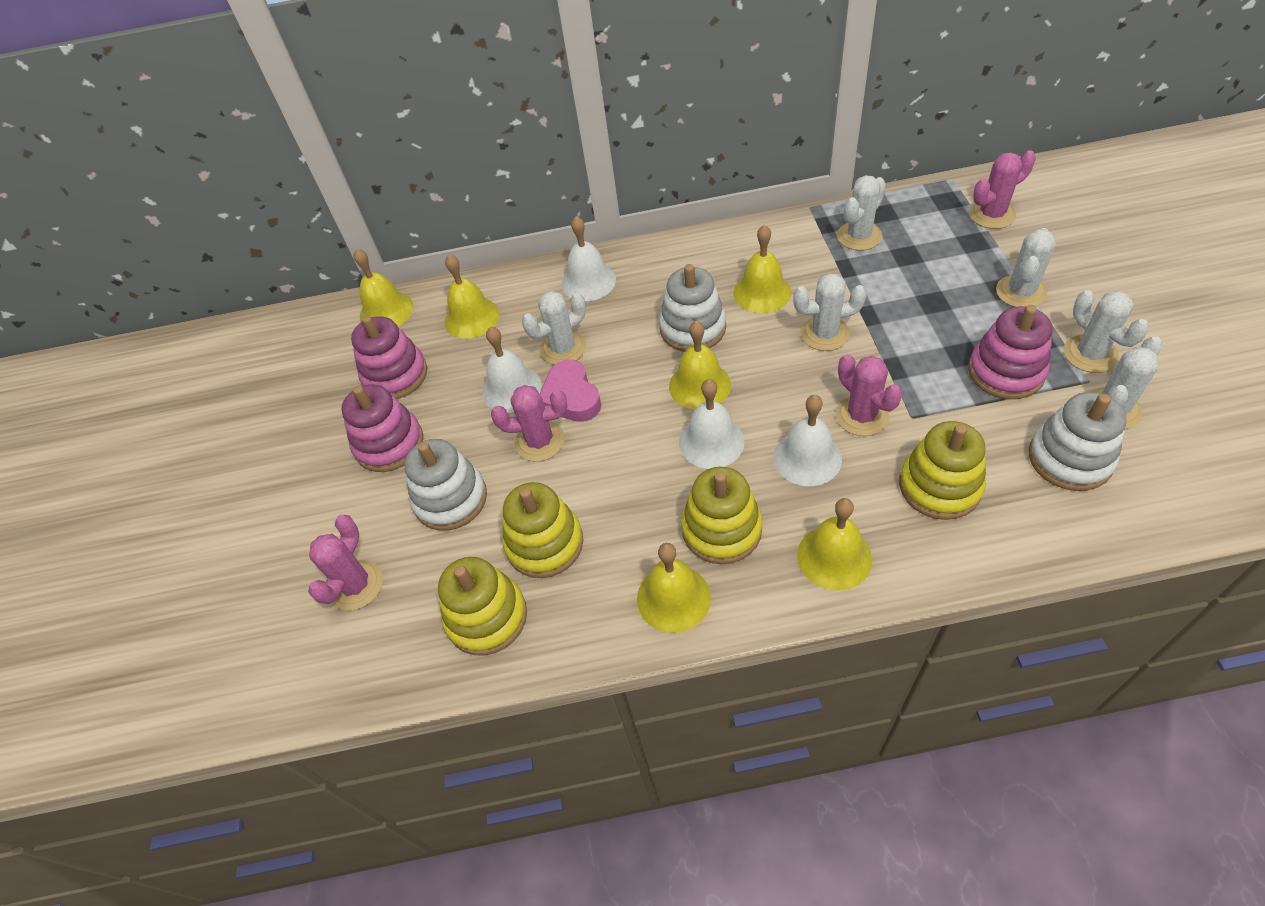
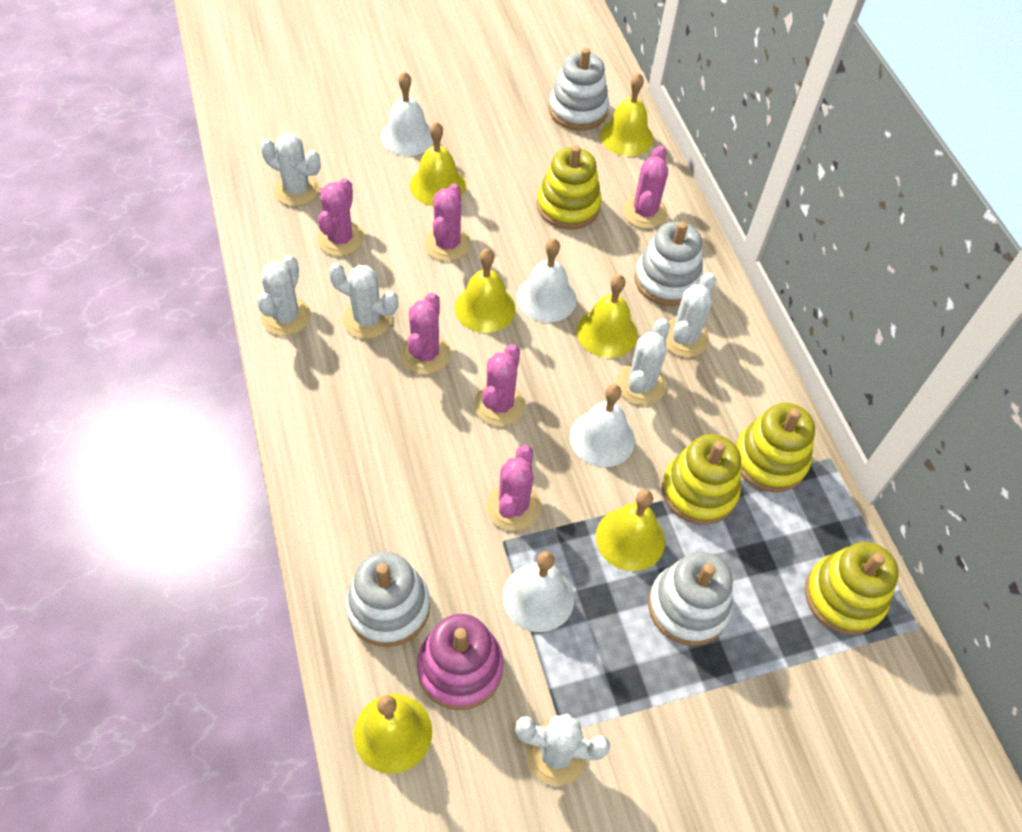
pink cactus: 4 -> 6
pink heart: 1 -> 0
pink stacking toy: 3 -> 1
white stacking toy: 3 -> 4

